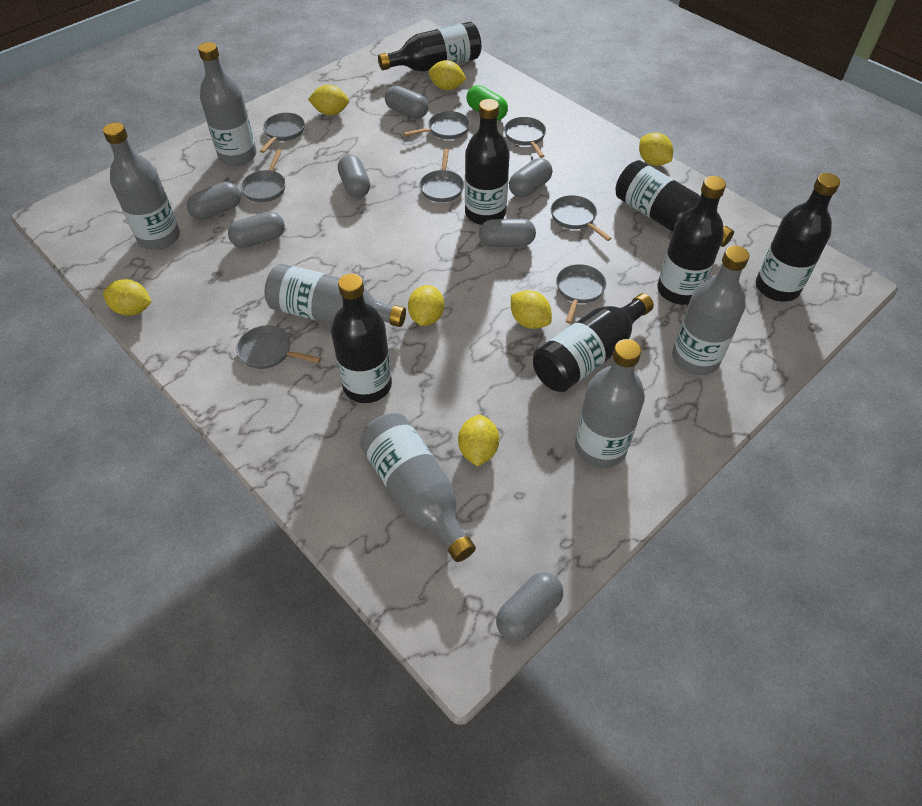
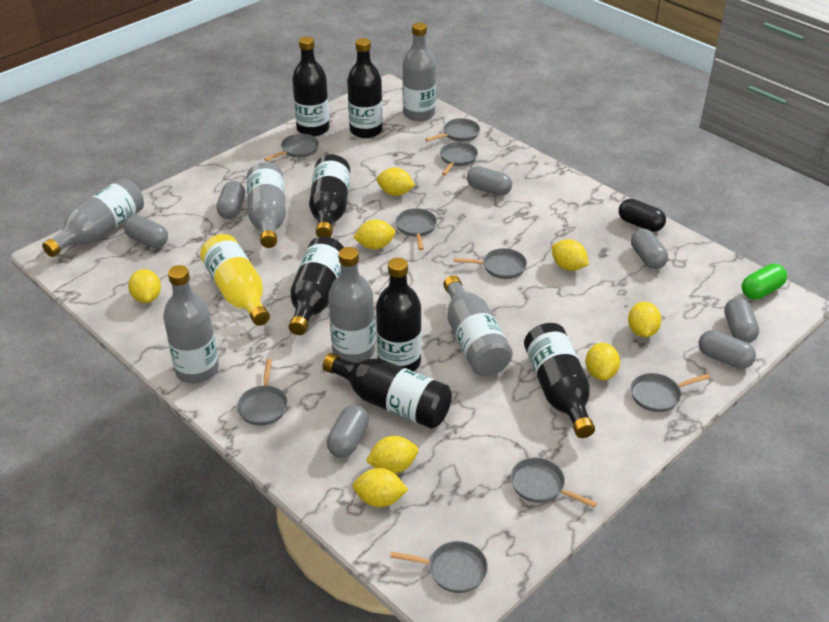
black capsule: 0 -> 1
grey pan: 8 -> 9
yellow bottle: 0 -> 1
yellow lemon: 7 -> 8

